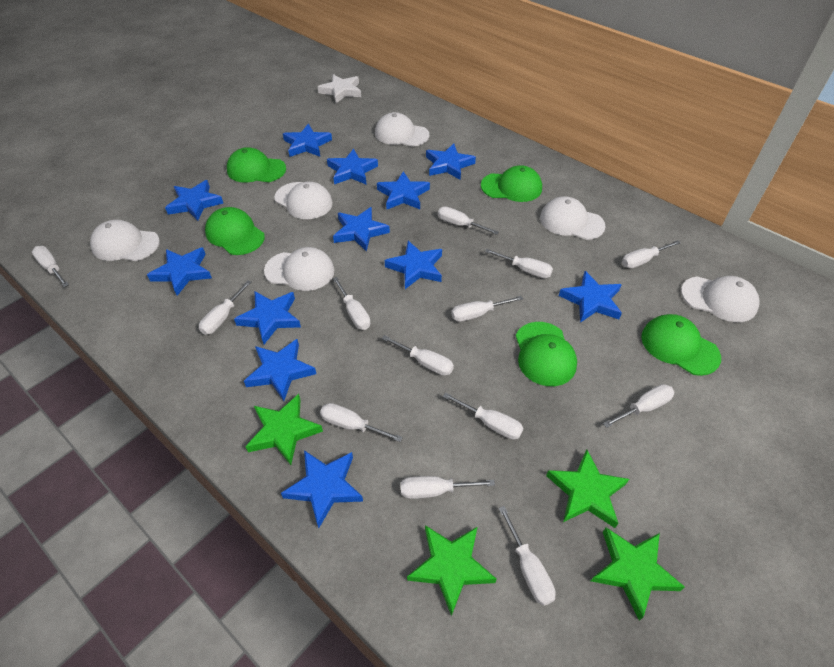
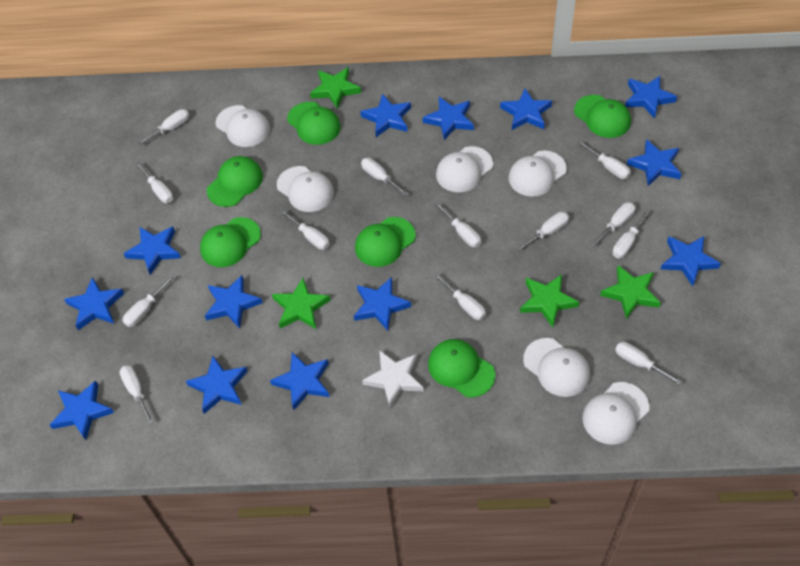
blue star: 12 -> 13
green cap: 5 -> 6

